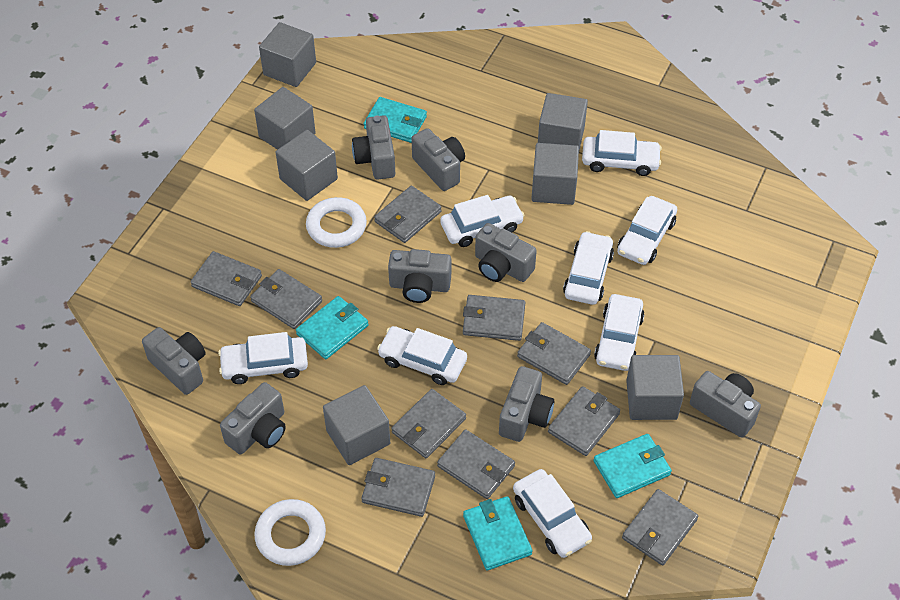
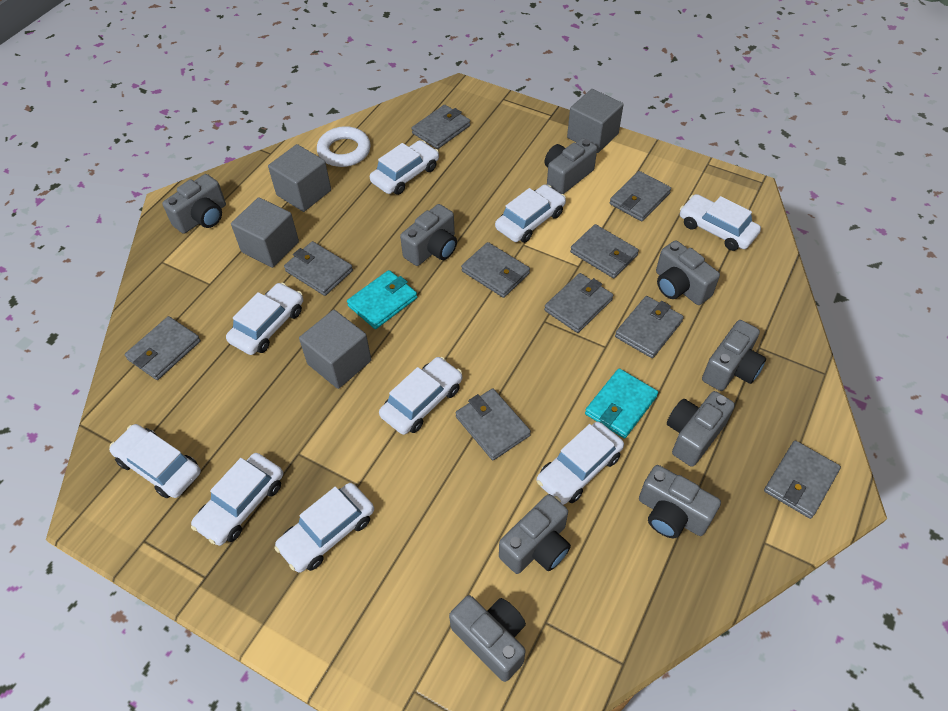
grey camera: 8 -> 9
grey cube: 7 -> 4
turquoise wallet: 4 -> 2
white car: 8 -> 9
white ring: 2 -> 1

